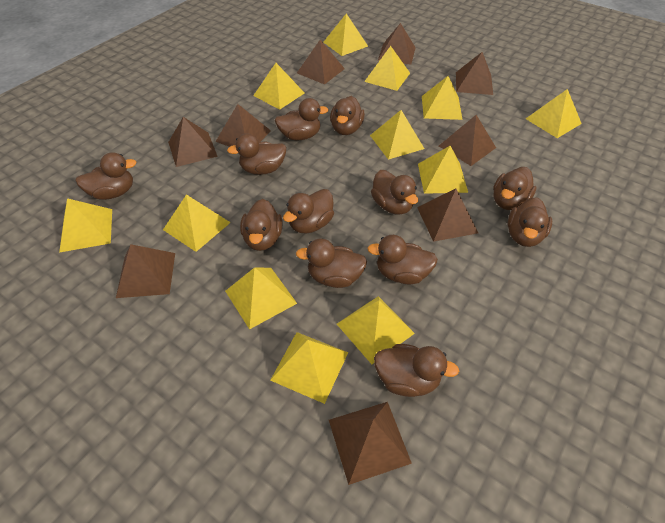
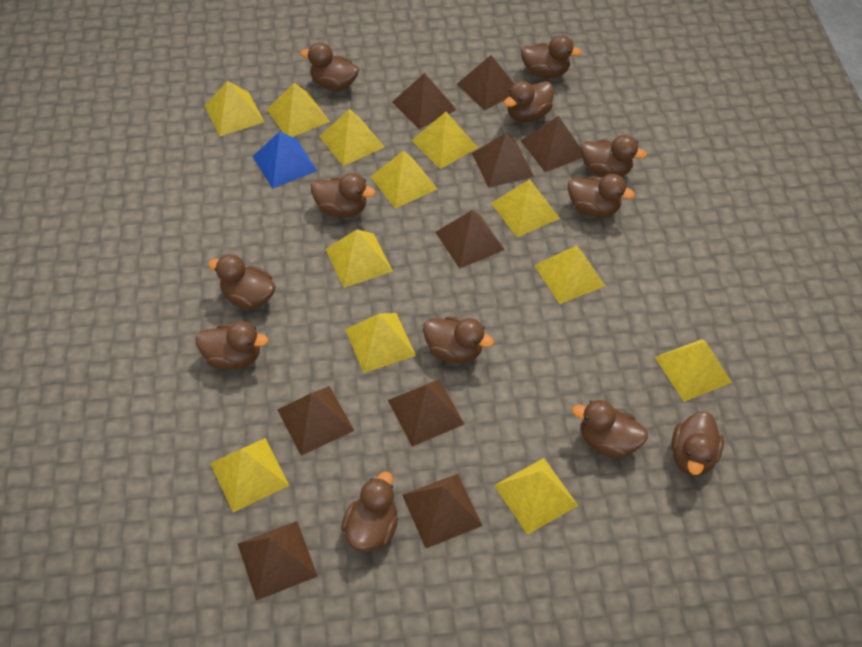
blue pyramid: 0 -> 1

